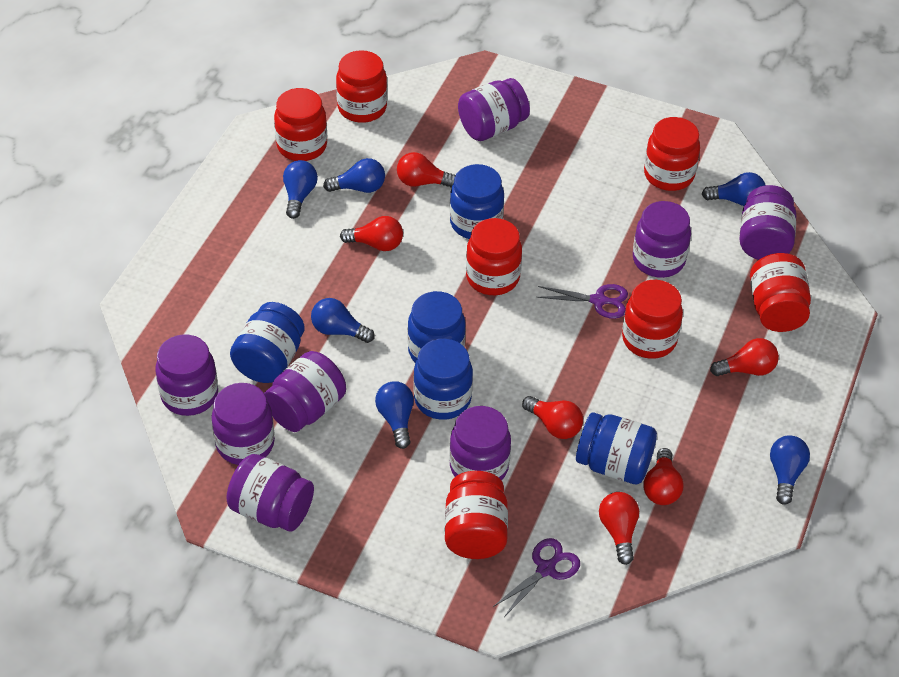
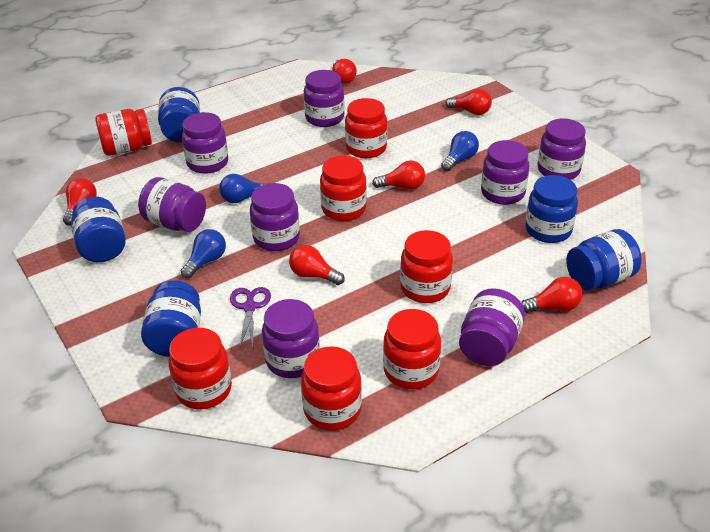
blue light bulb: 6 -> 3
purple scissors: 2 -> 1

